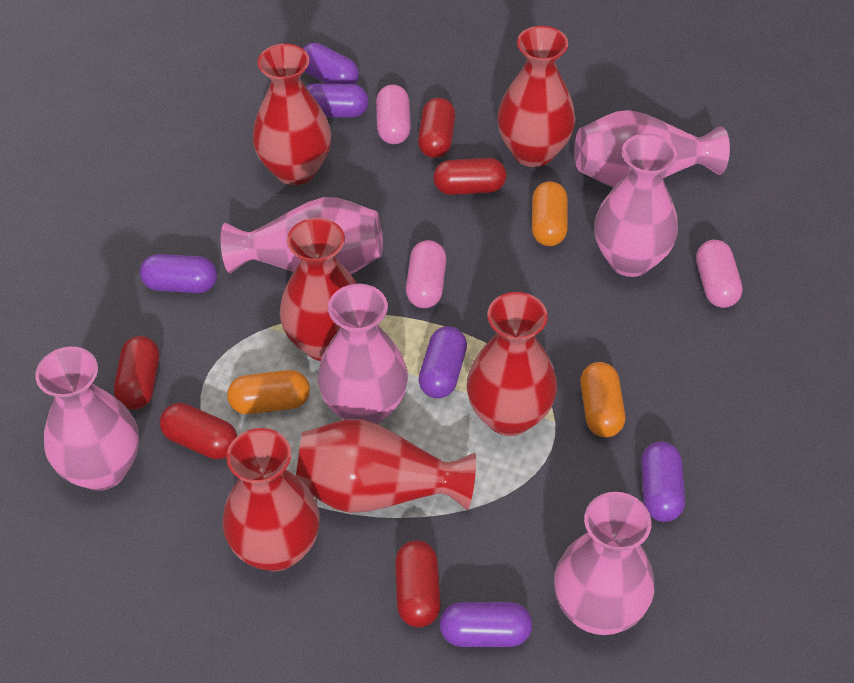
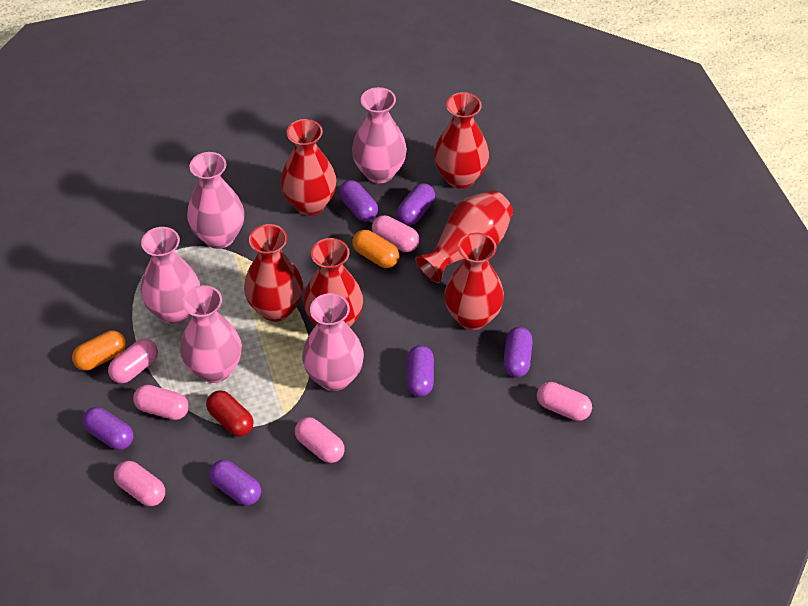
orange capsule: 3 -> 2
pink capsule: 3 -> 6
pink vase: 6 -> 5
red capsule: 5 -> 1

